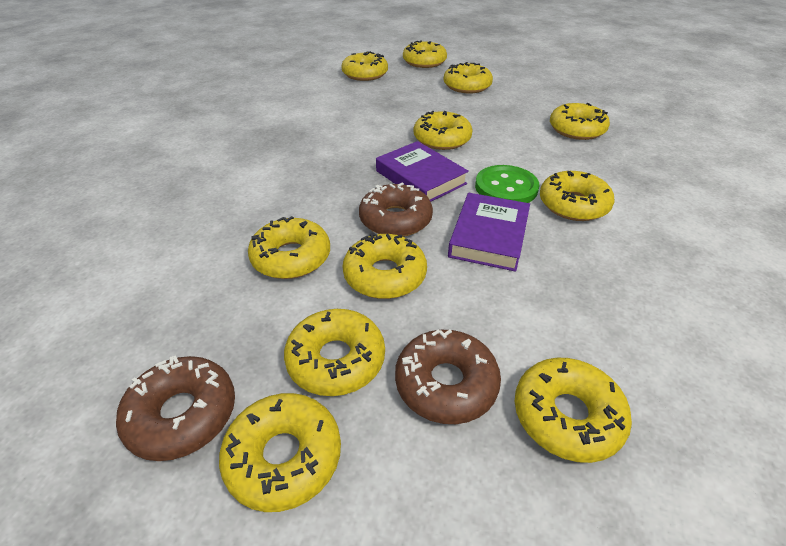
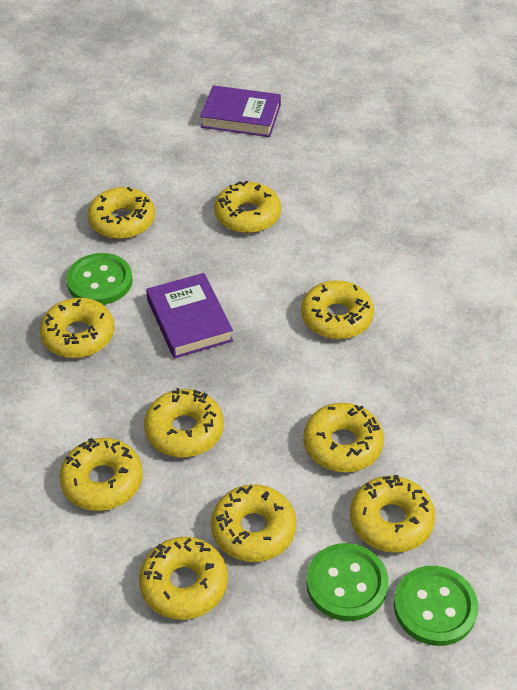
brown donut: 3 -> 0
green button: 1 -> 3
yellow donut: 11 -> 10

